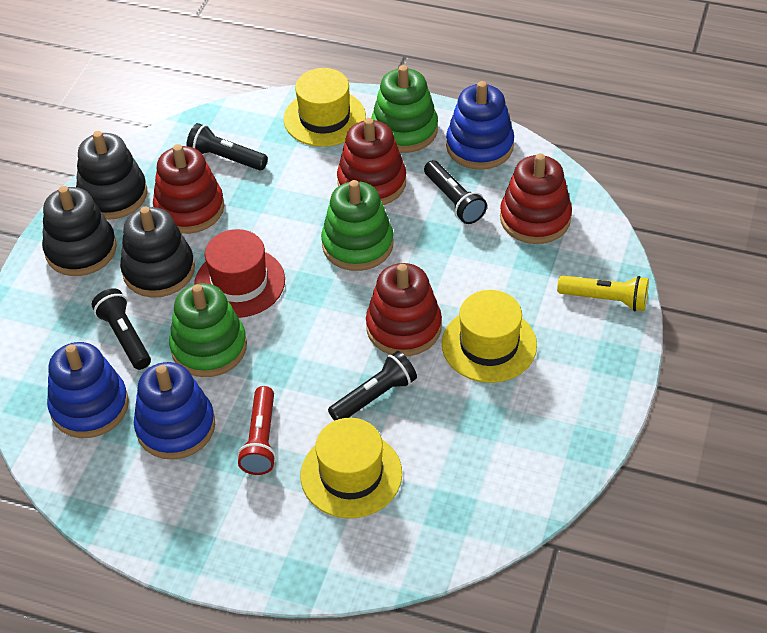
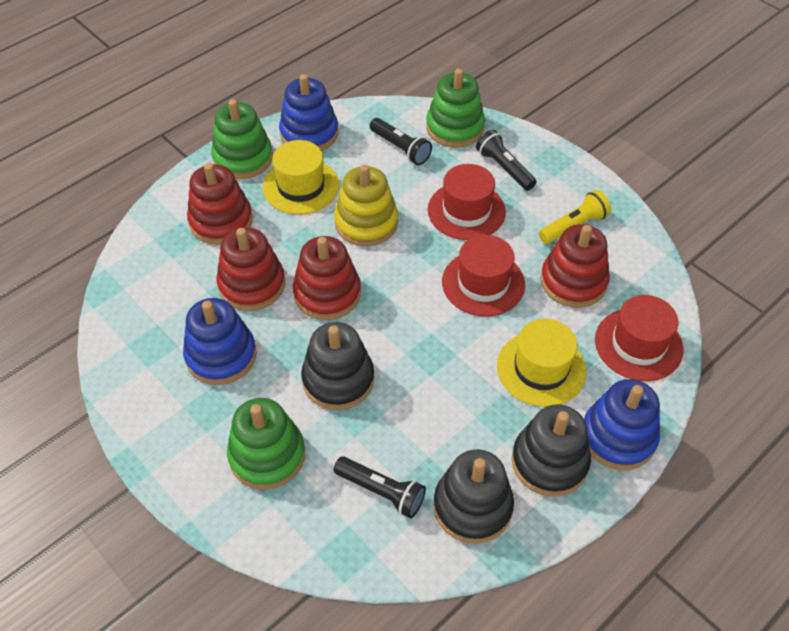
black flashlight: 4 -> 3
red flashlight: 1 -> 0
red hat: 1 -> 3
yellow hat: 3 -> 2
yellow stacking toy: 0 -> 1

